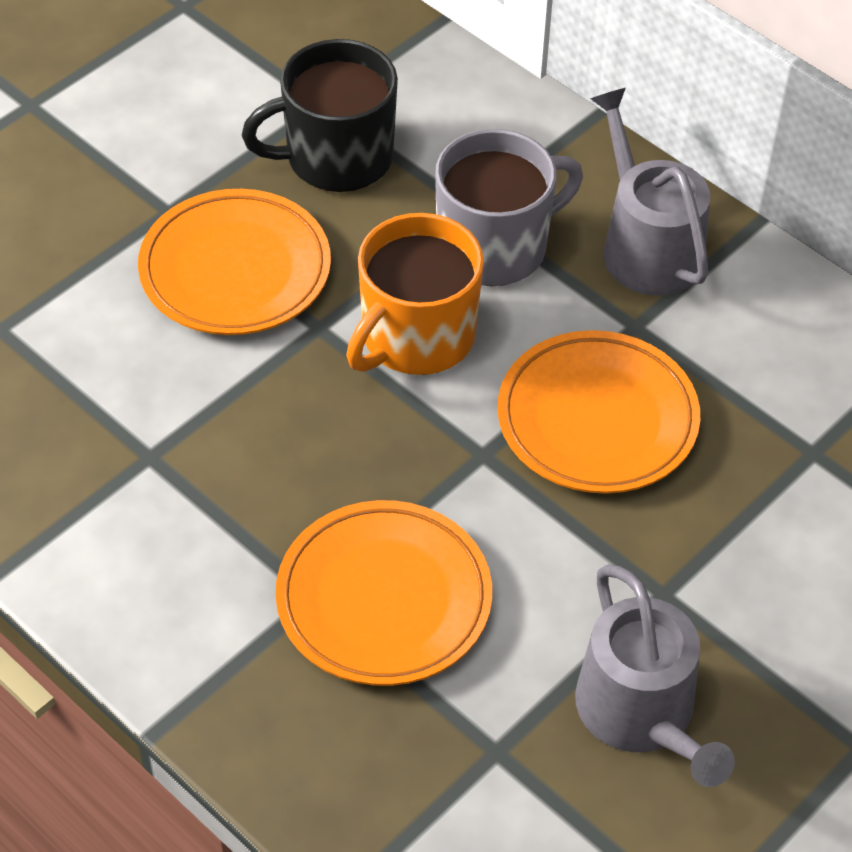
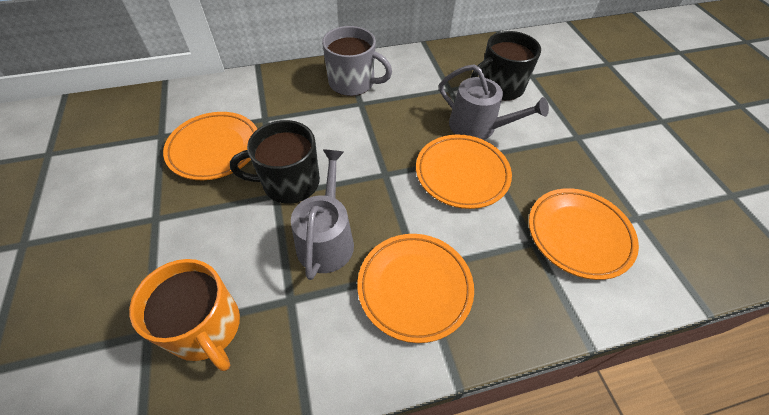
black mug: 1 -> 2
orange plate: 3 -> 4

